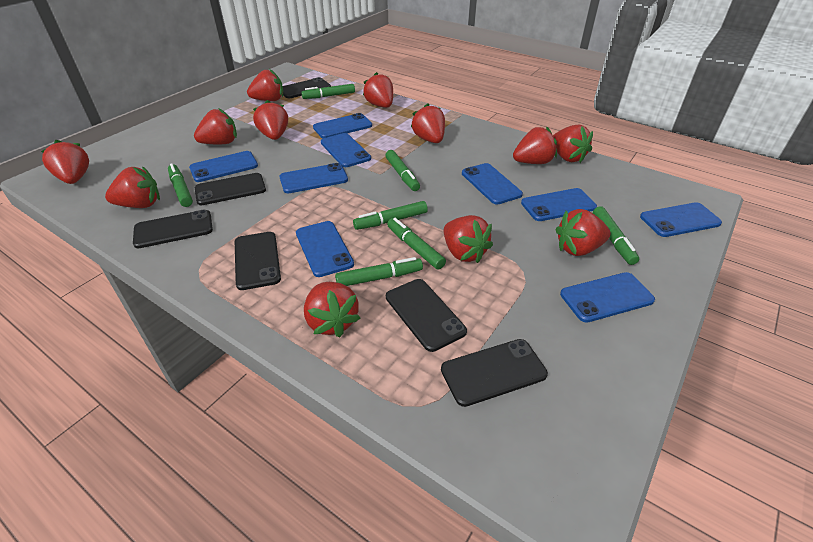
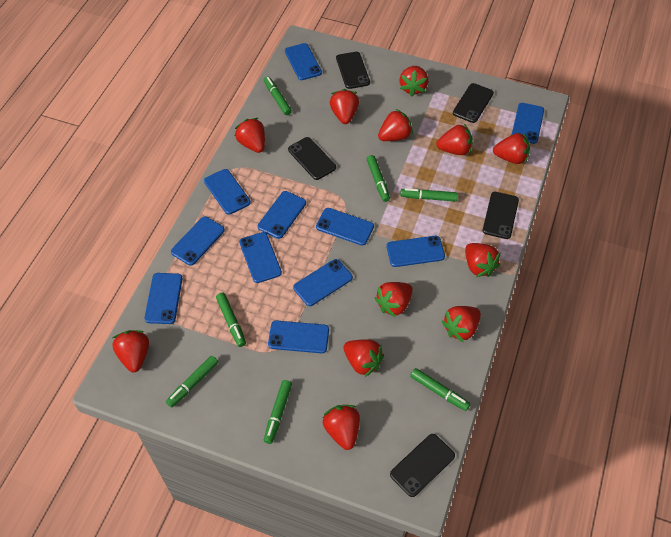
black phone: 6 -> 5
blue phone: 9 -> 11

